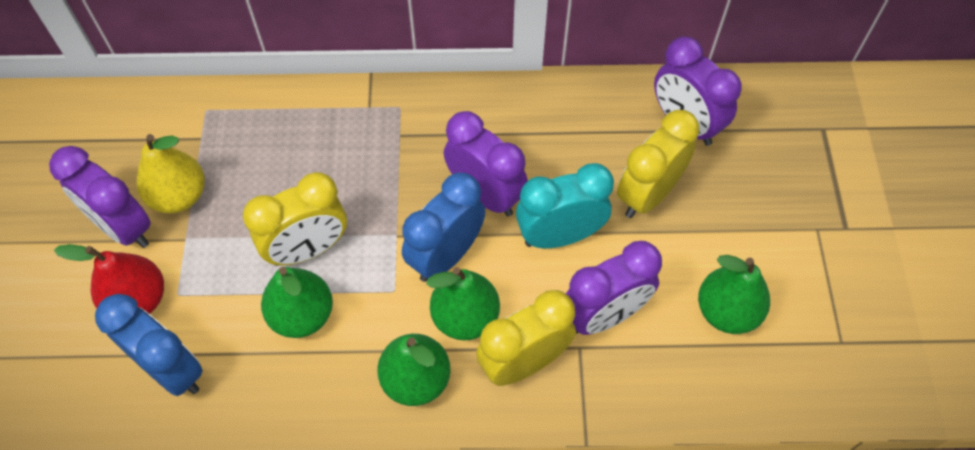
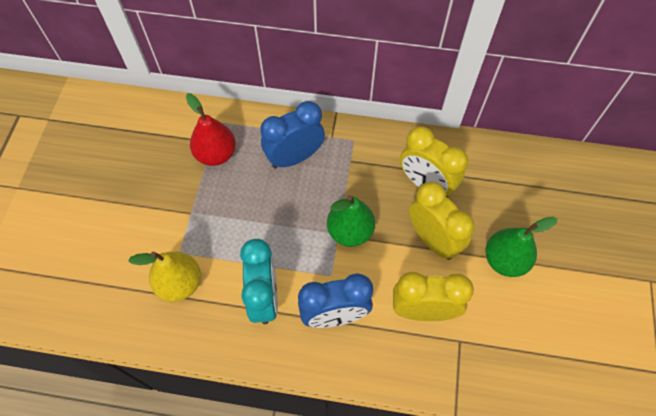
green pear: 4 -> 2
purple clock: 4 -> 0

